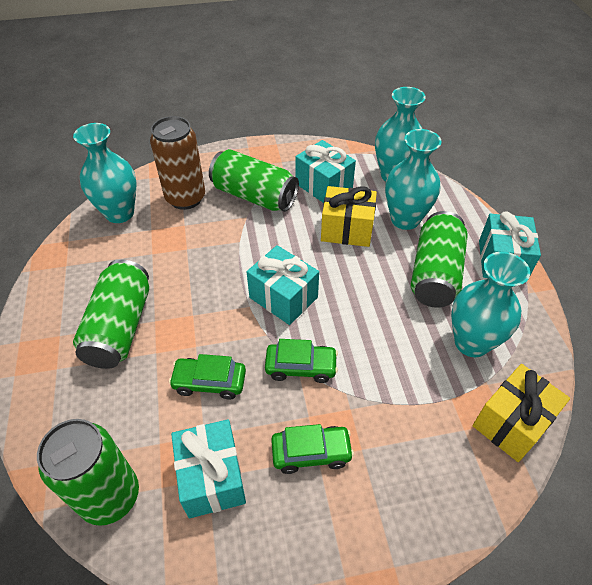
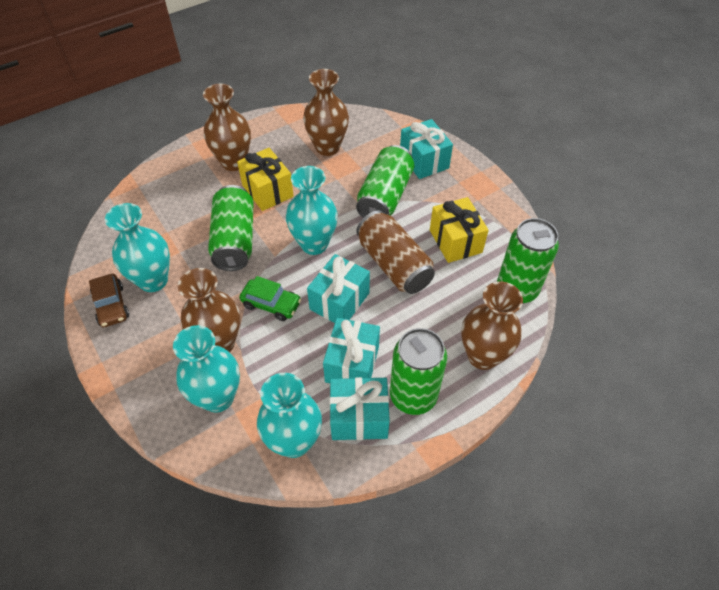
brown car: 0 -> 1
brown vase: 0 -> 4
green car: 3 -> 1

